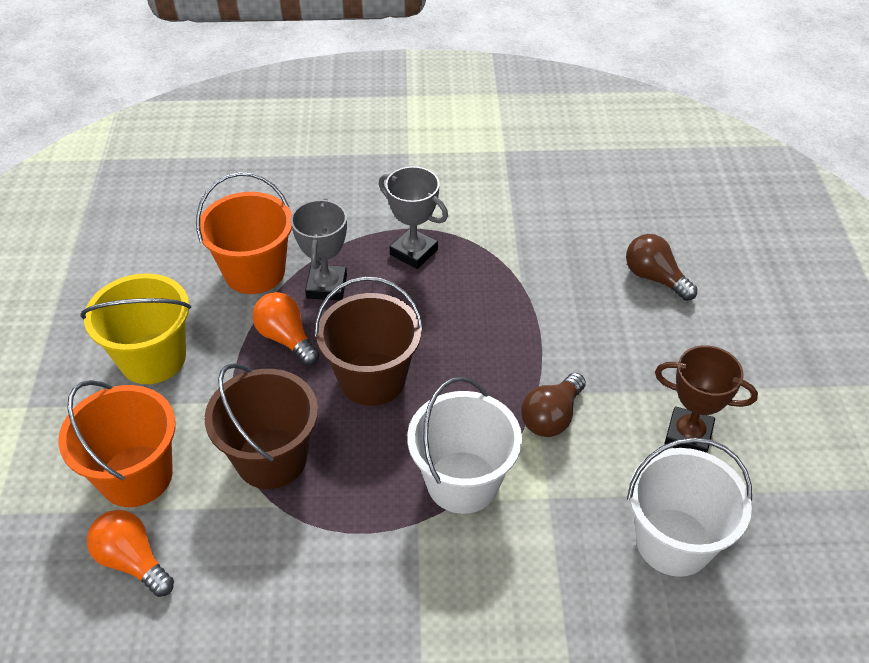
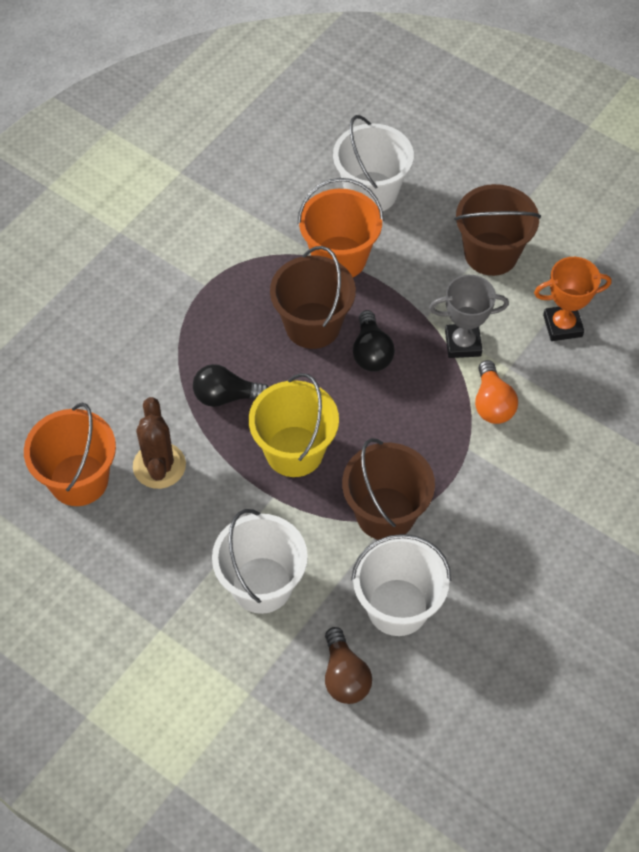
black light bulb: 0 -> 2
brown bucket: 2 -> 3
brown cactus: 0 -> 1
brown light bulb: 2 -> 1
brown trophy: 1 -> 0
grey trophy: 2 -> 1
orange light bulb: 2 -> 1
orange trophy: 0 -> 1
white bucket: 2 -> 3

